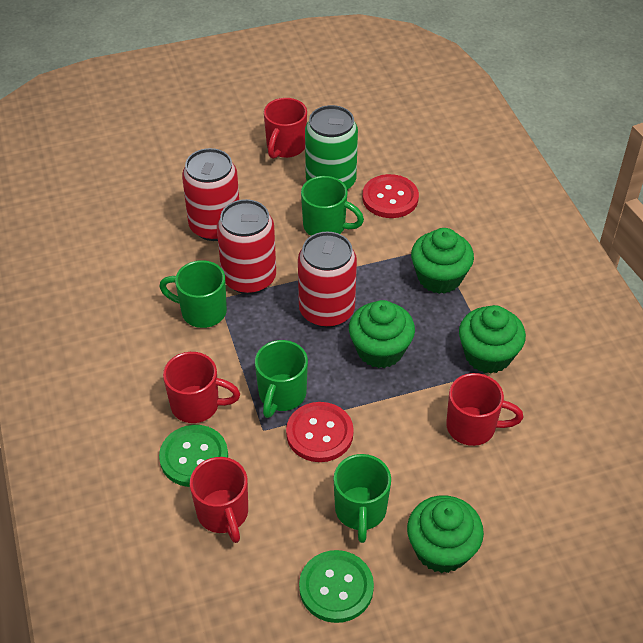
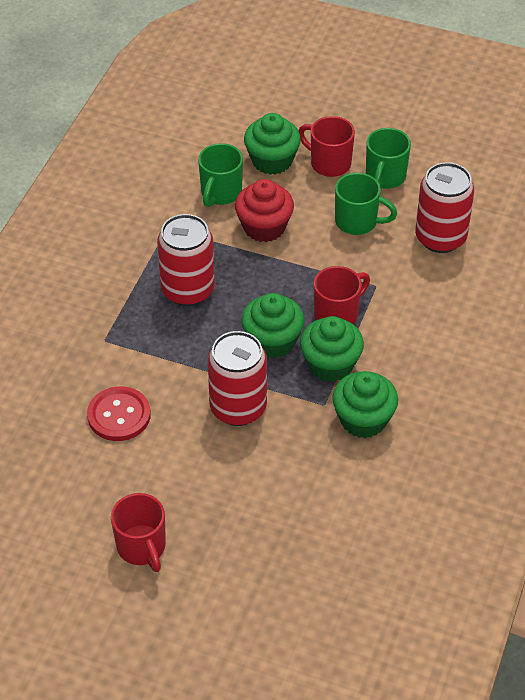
green button: 2 -> 0
green can: 1 -> 0
green mug: 4 -> 3
red button: 2 -> 1
red cupcake: 0 -> 1
red mug: 4 -> 3

